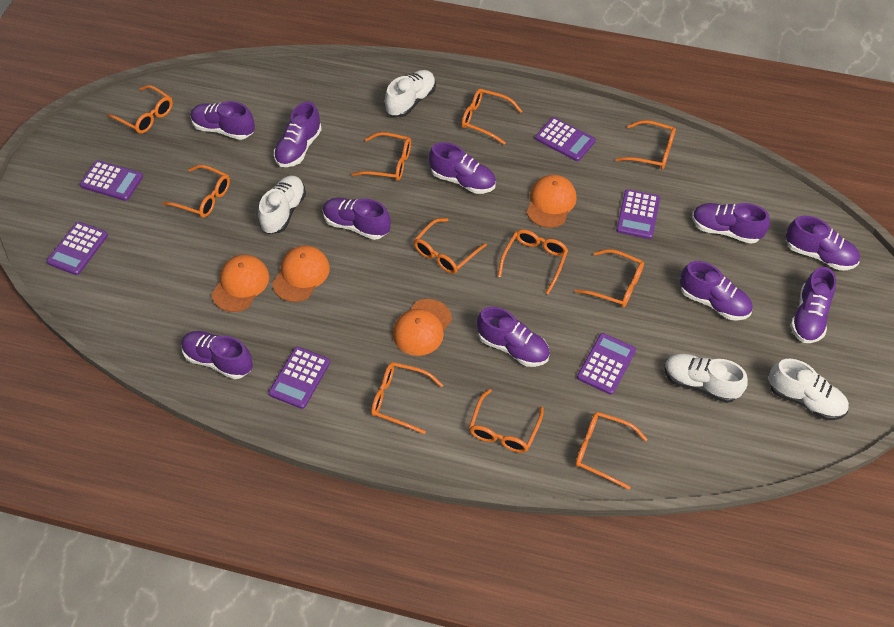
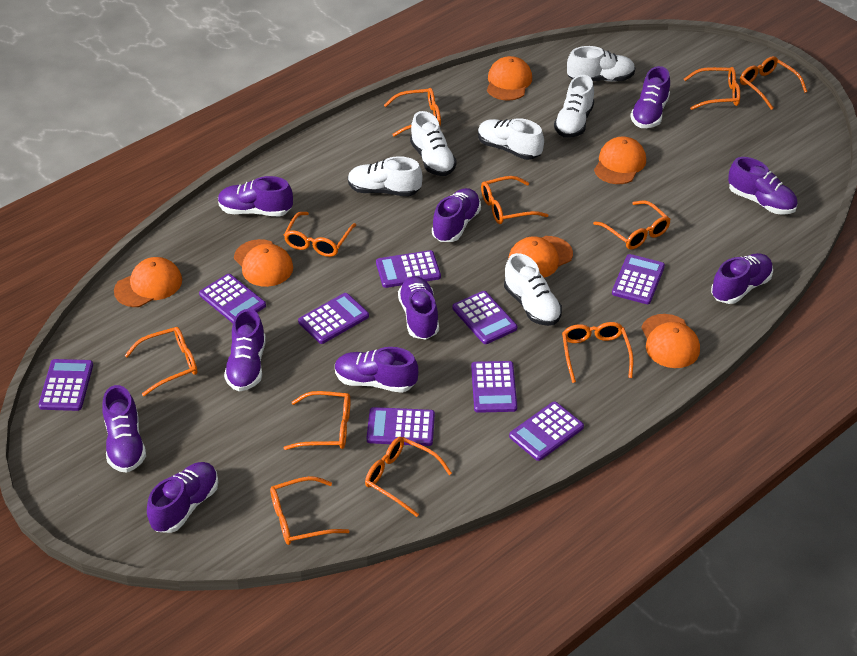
orange cap: 4 -> 6
purple calculator: 6 -> 9
white shoe: 4 -> 6

